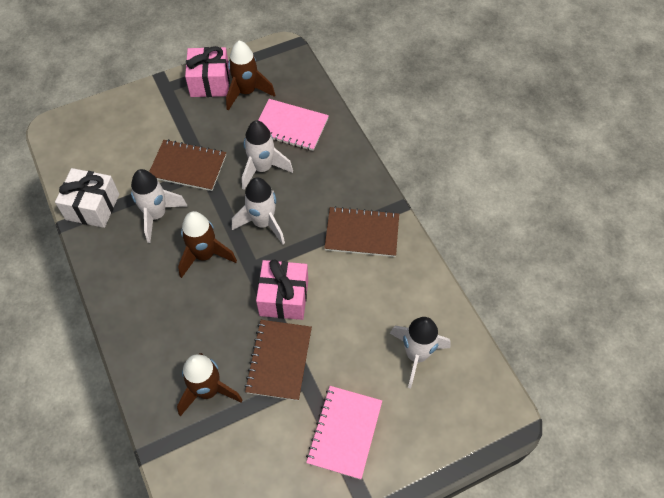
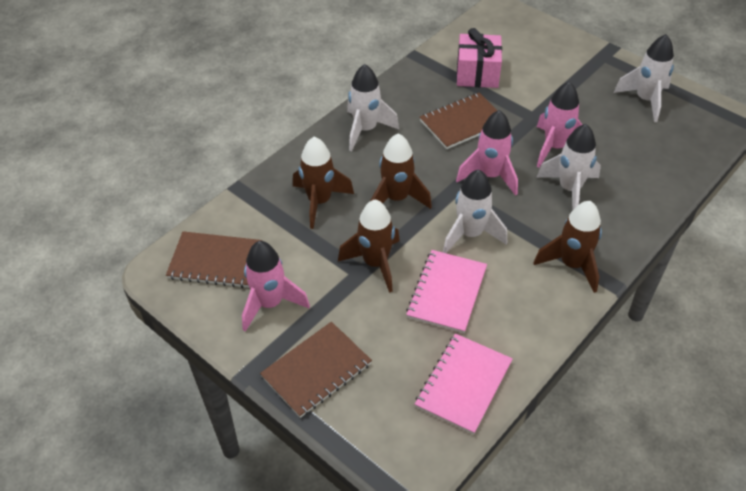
brown rocket: 3 -> 4
pink gift: 2 -> 1
pink rocket: 0 -> 3
white gift: 1 -> 0

